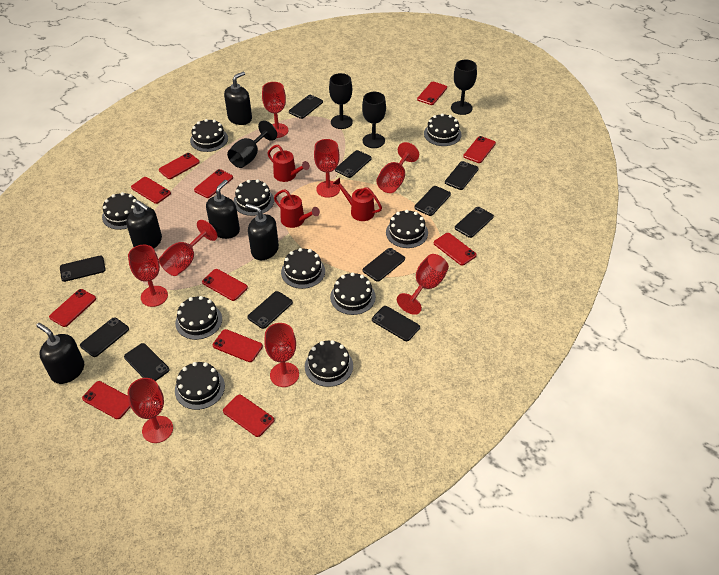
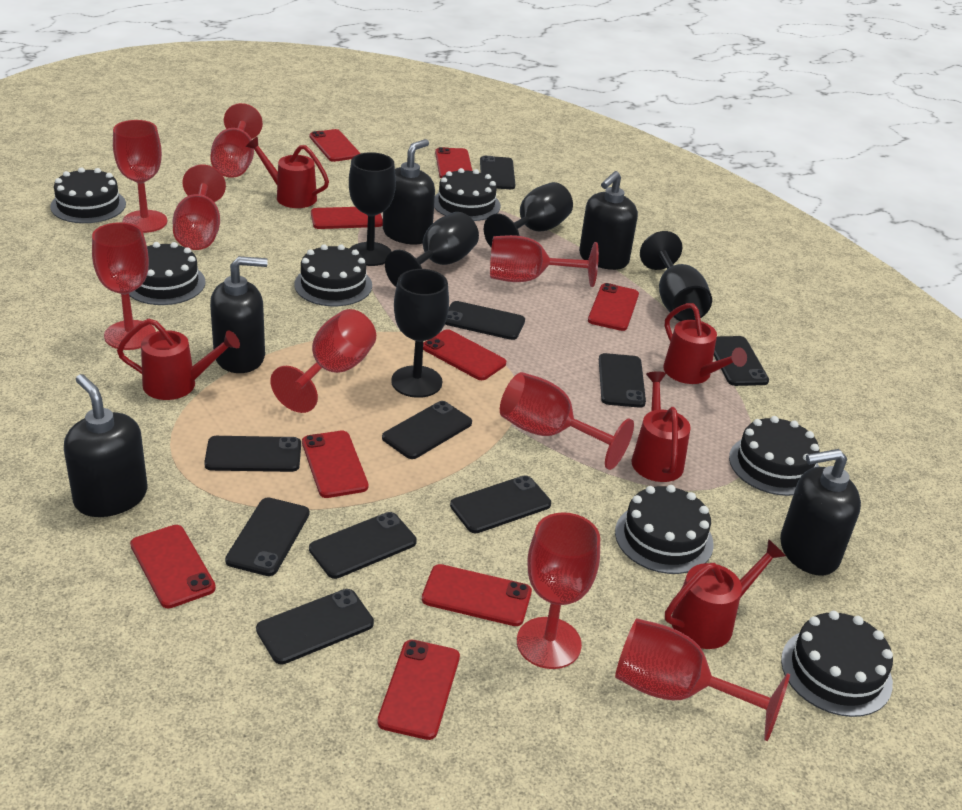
black cake: 10 -> 7
black goblet: 4 -> 5
black phone: 11 -> 10
red goblet: 8 -> 9
red phone: 11 -> 9
red watering can: 3 -> 5

